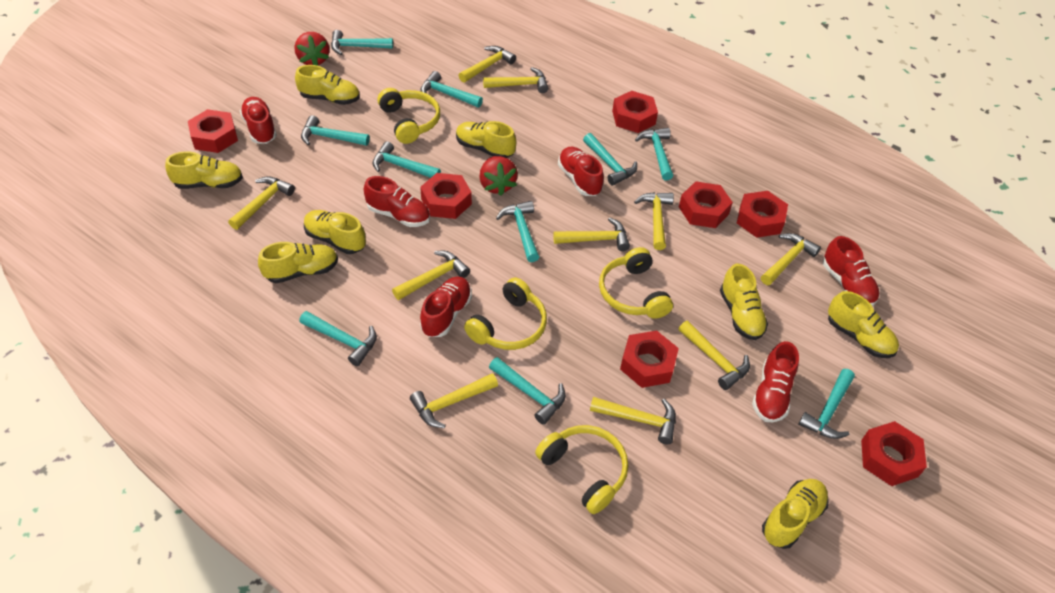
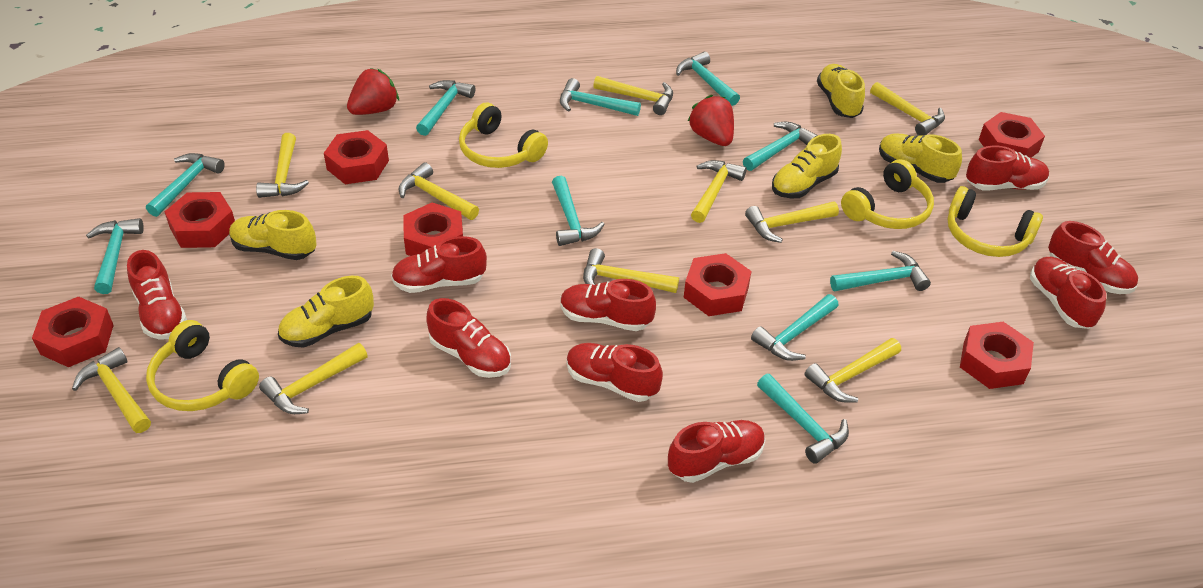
red shoe: 6 -> 9
yellow shoe: 8 -> 5

